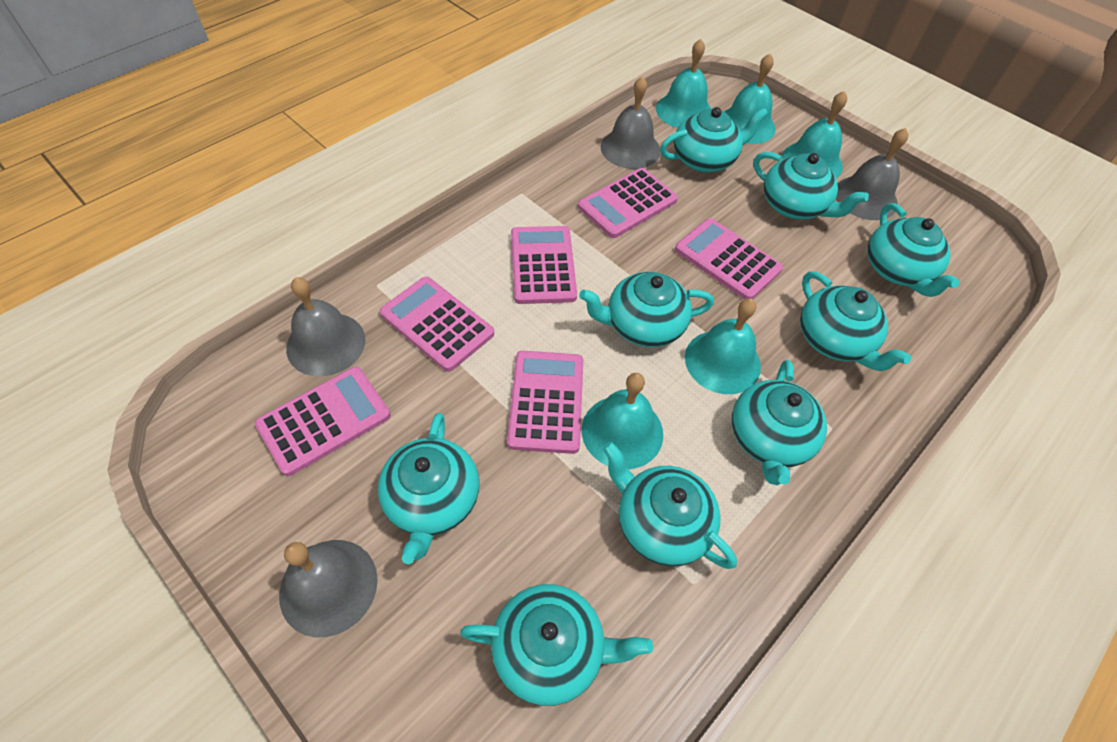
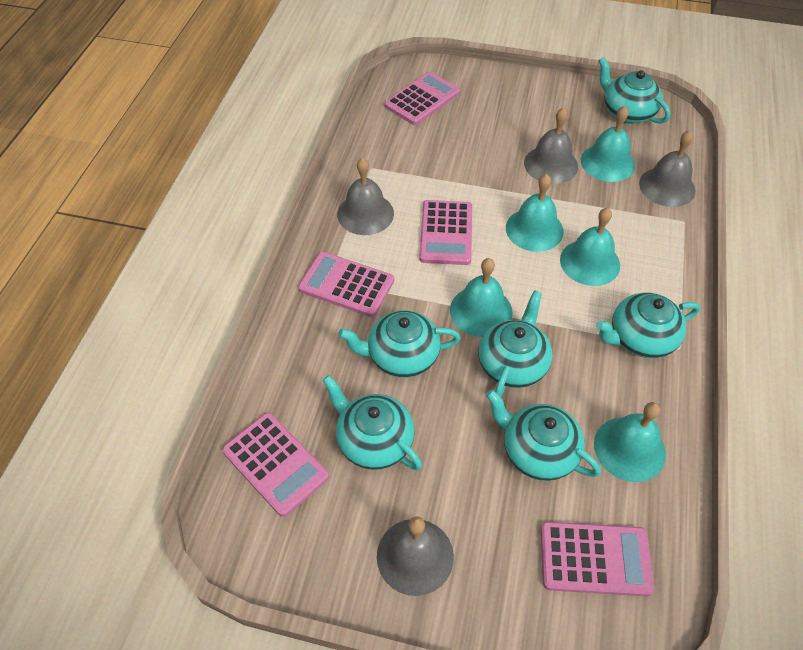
pink calculator: 6 -> 5
turquoise teapot: 9 -> 6

